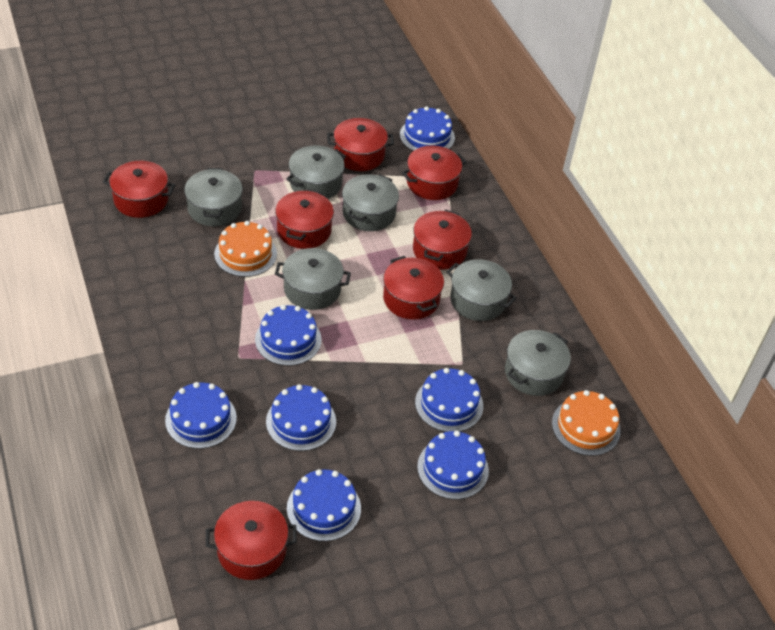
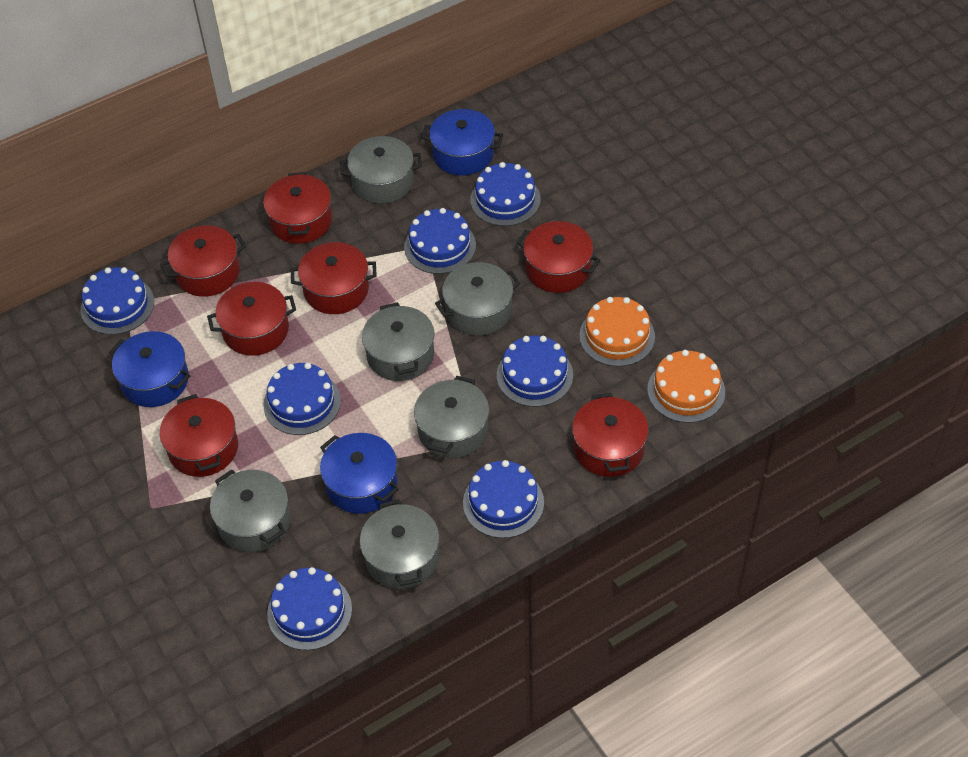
blue pot: 0 -> 3

